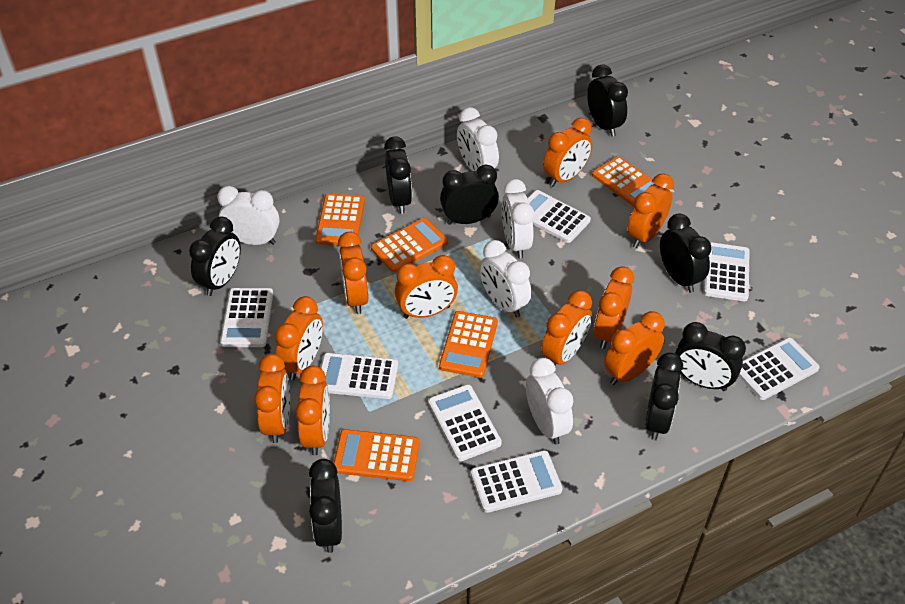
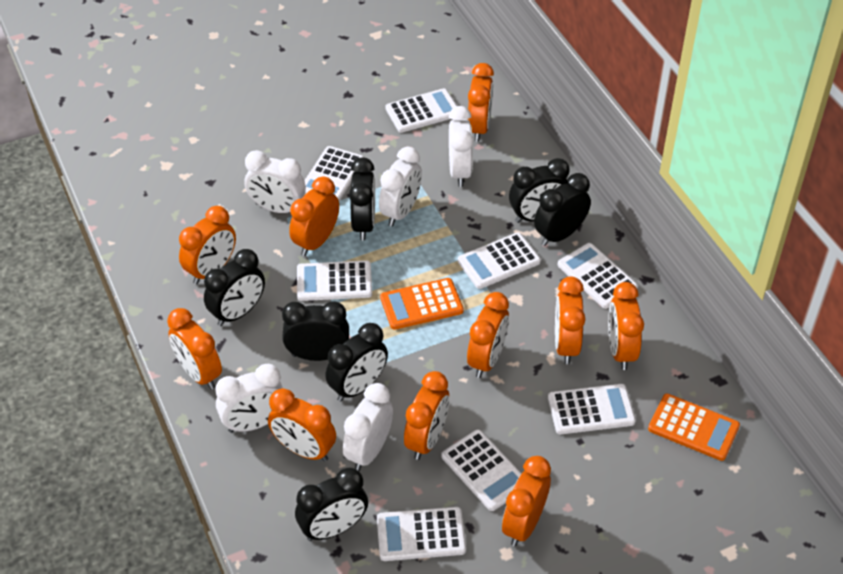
black clock: 8 -> 7
orange calculator: 5 -> 2
white calculator: 7 -> 8

